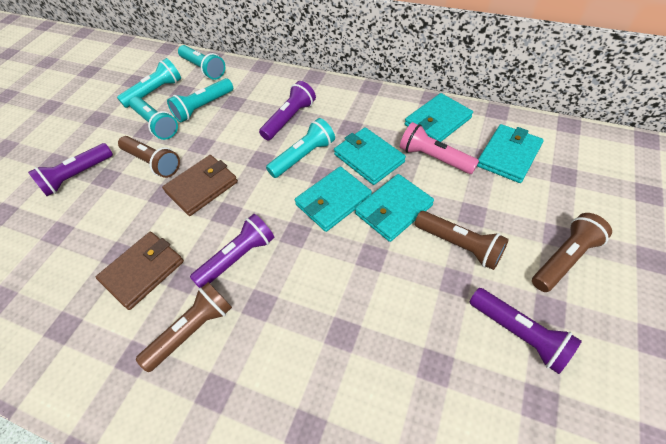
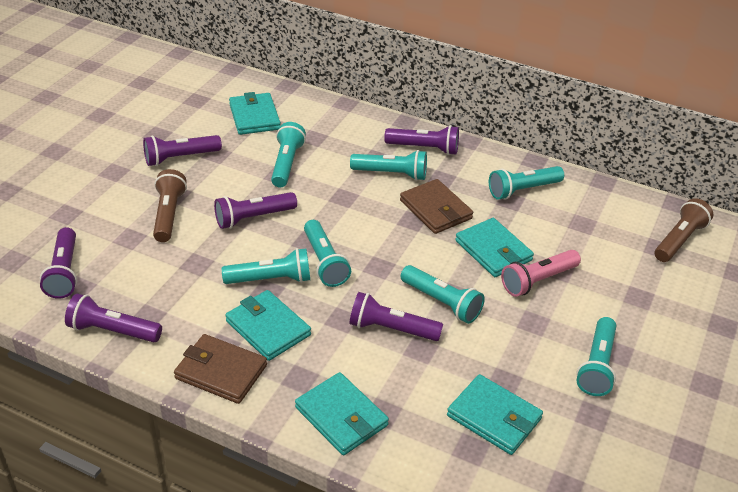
brown flashlight: 4 -> 2
purple flashlight: 4 -> 6
turquoise flashlight: 5 -> 7

